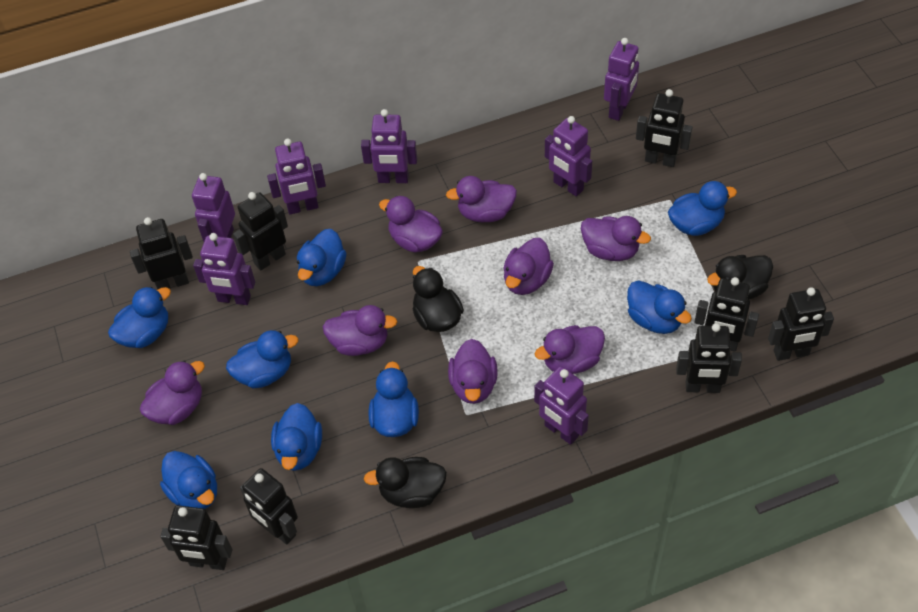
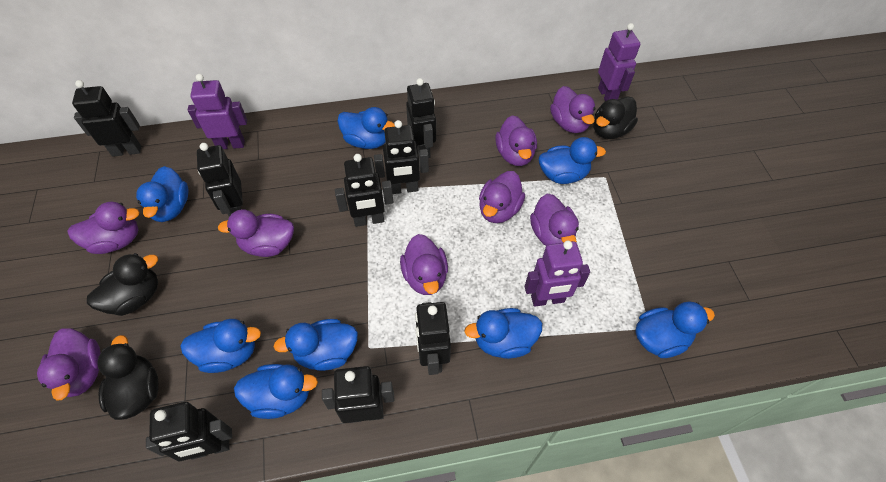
purple robot: 7 -> 3

